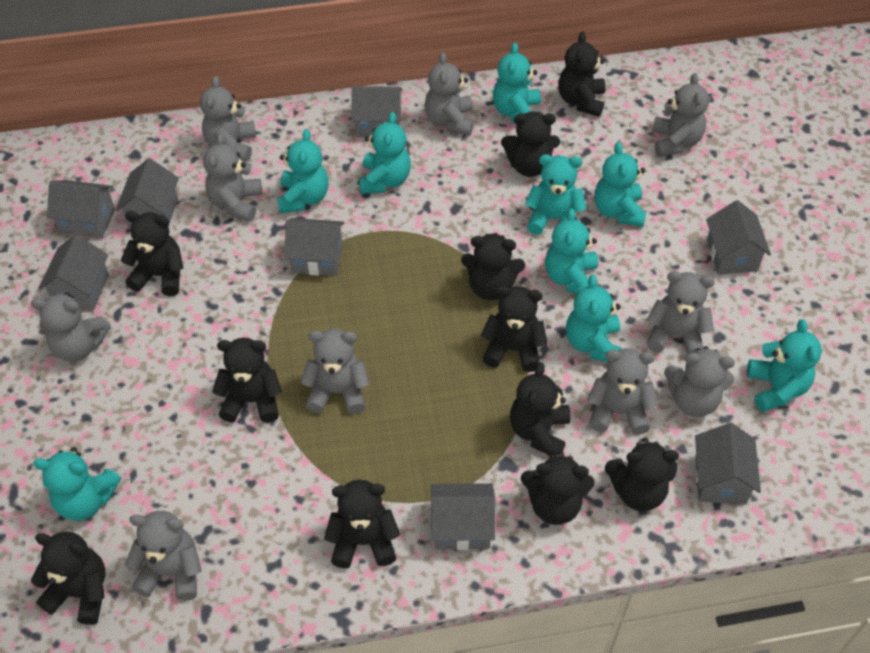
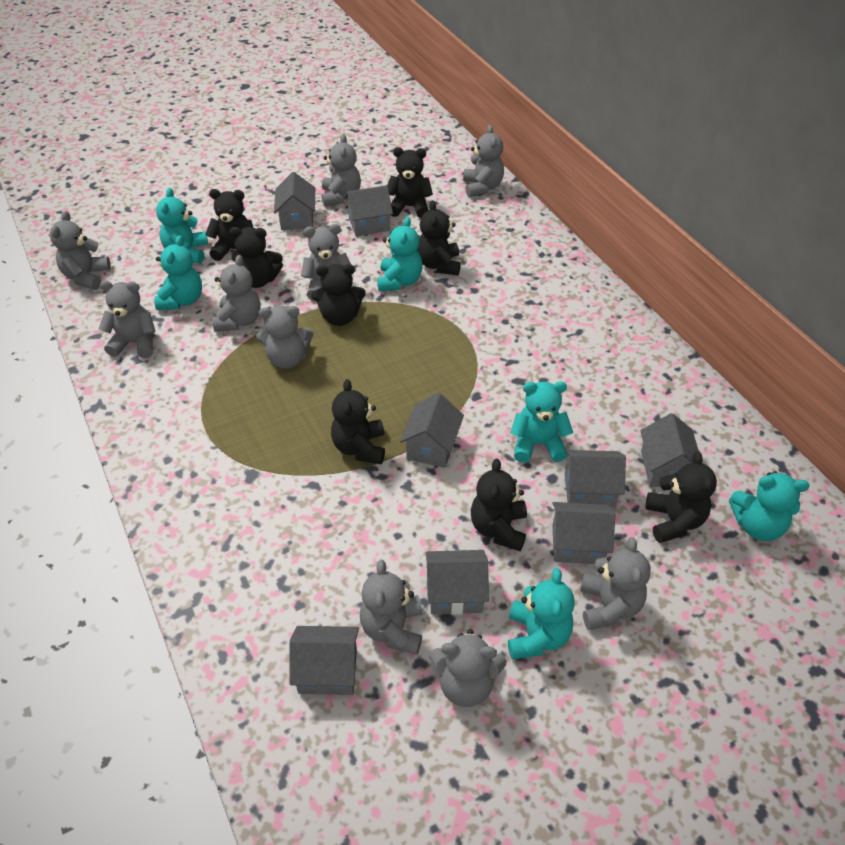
black teddy bear: 11 -> 8
turquoise teddy bear: 9 -> 6

